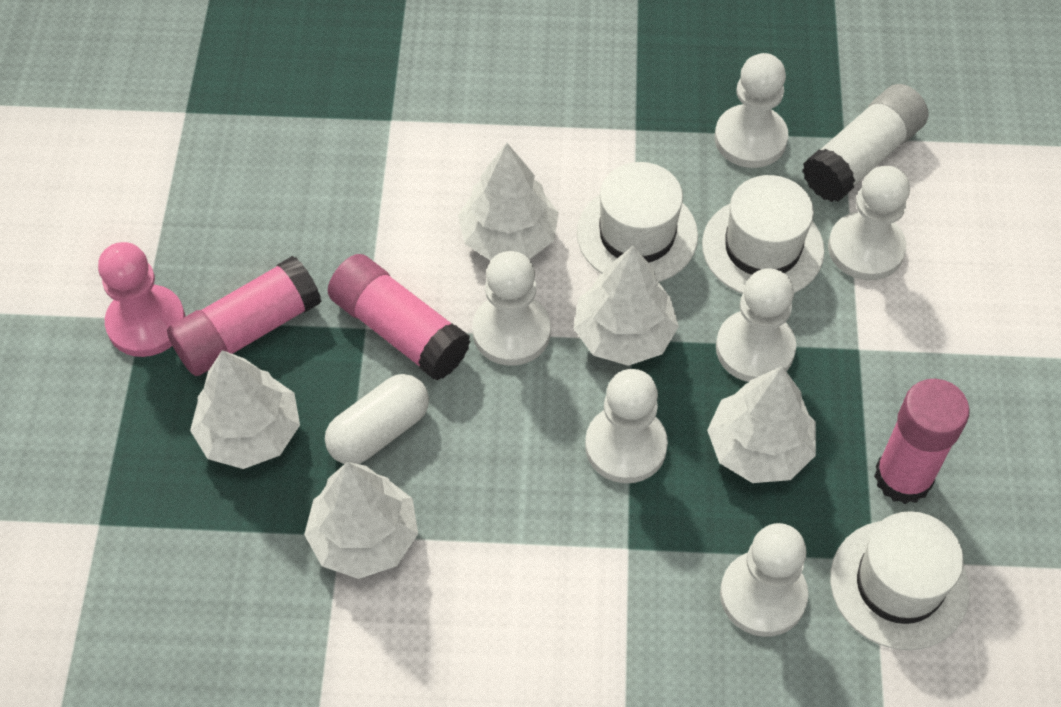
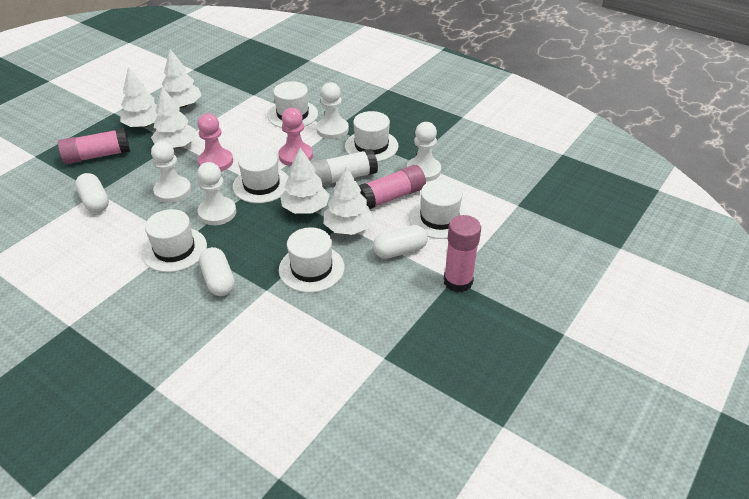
pink pawn: 1 -> 2
white capsule: 1 -> 3
white hat: 3 -> 6
white pawn: 6 -> 4

